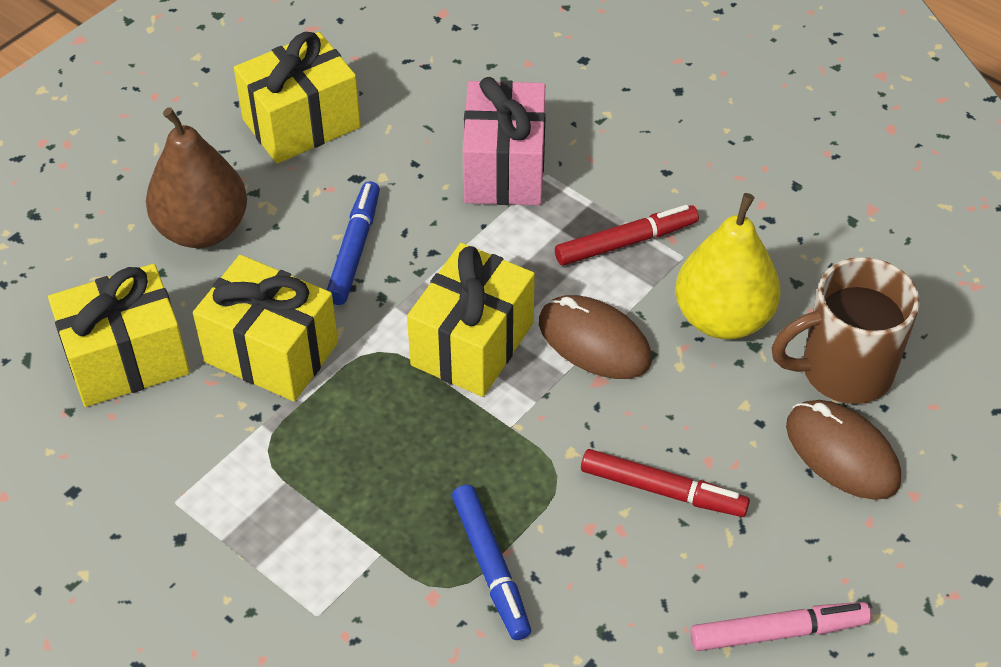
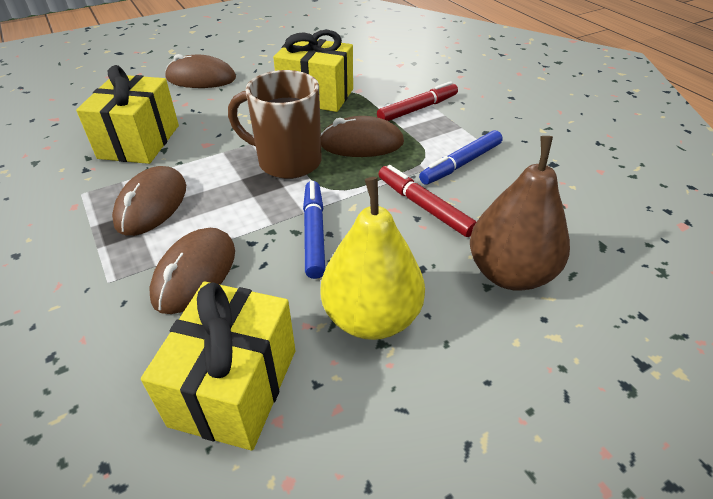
brown mouse: 2 -> 4
pink gift: 1 -> 0
pink marker: 1 -> 0
yellow gift: 4 -> 3

